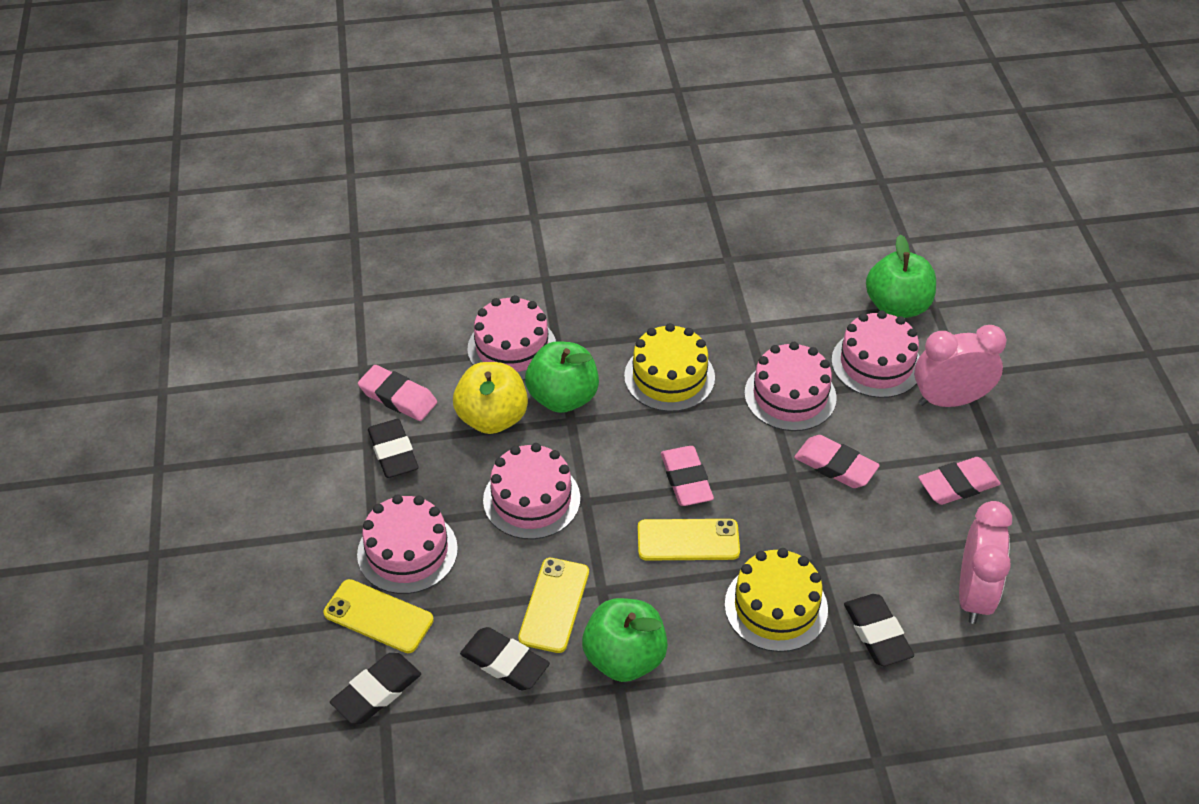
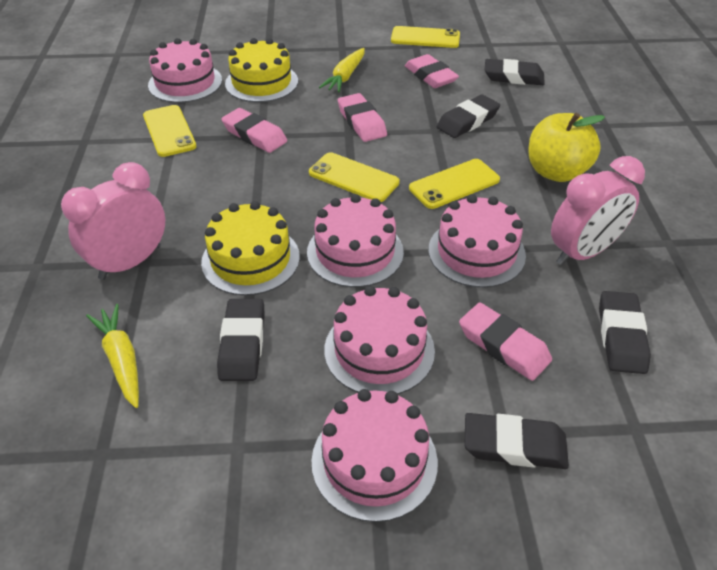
black eraser: 4 -> 5
green apple: 3 -> 0
yellow carrot: 0 -> 2
yellow phone: 3 -> 4

